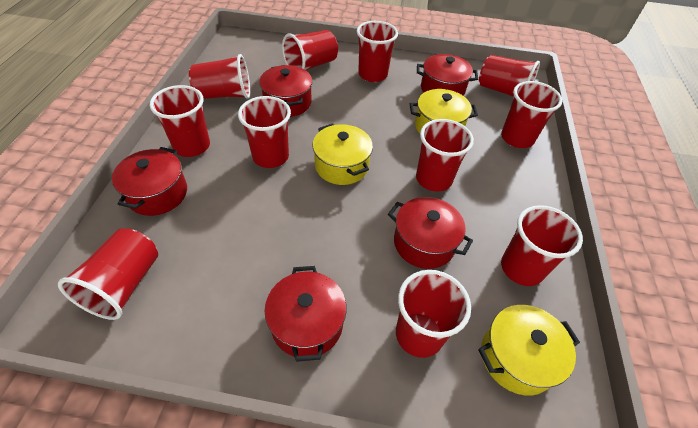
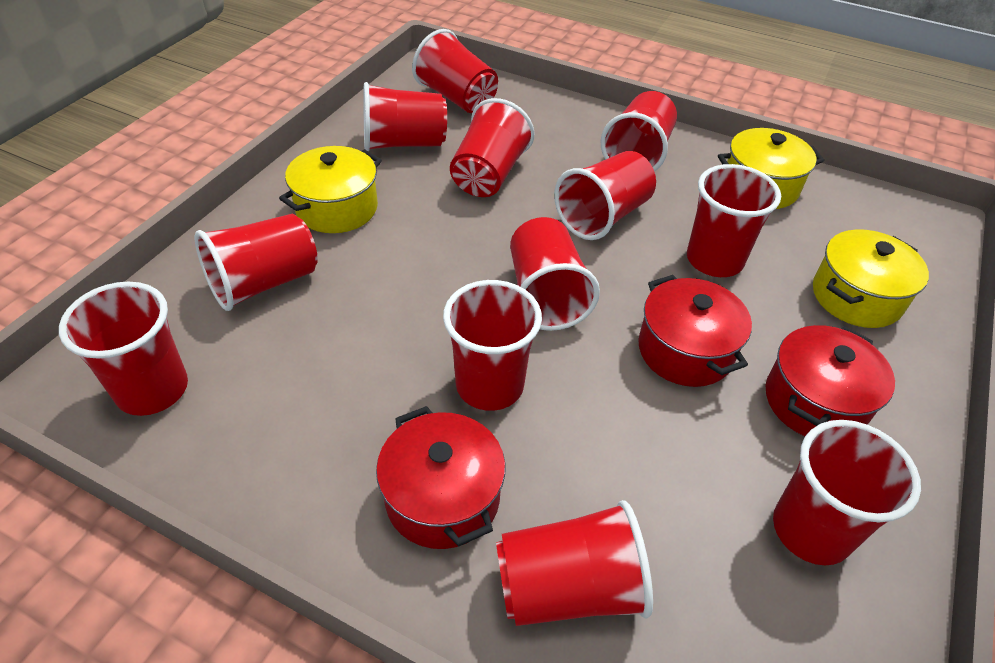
red cup: 11 -> 12
red pot: 5 -> 3

